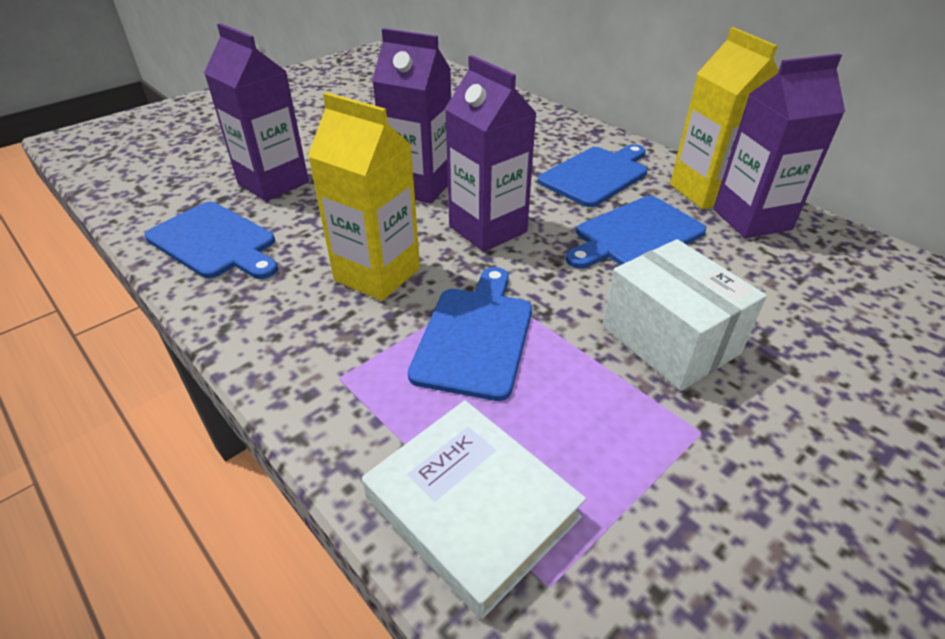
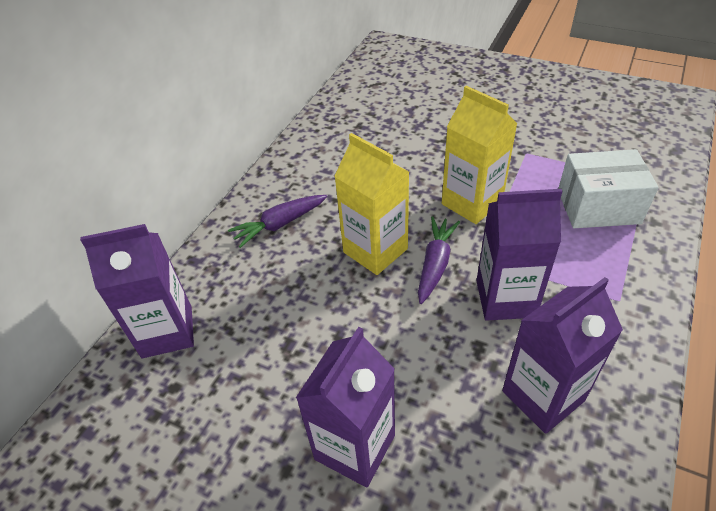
blue cutting board: 4 -> 0
purple carrot: 0 -> 2
white book: 1 -> 0

